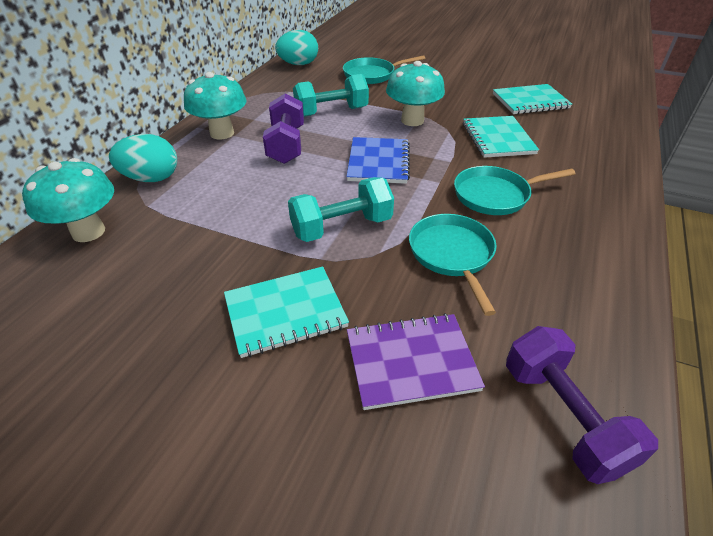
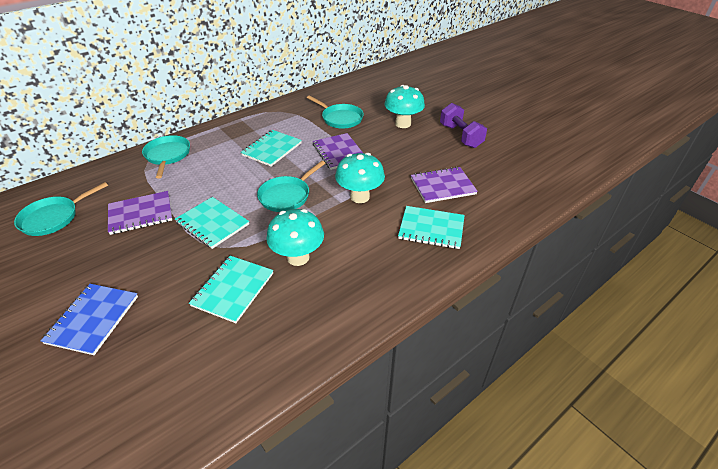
purple dumbbell: 2 -> 1
purple notebook: 1 -> 3
turquoise dumbbell: 2 -> 0
turquoise egg: 2 -> 0
turquoise notebook: 3 -> 4
turquoise pan: 3 -> 4

